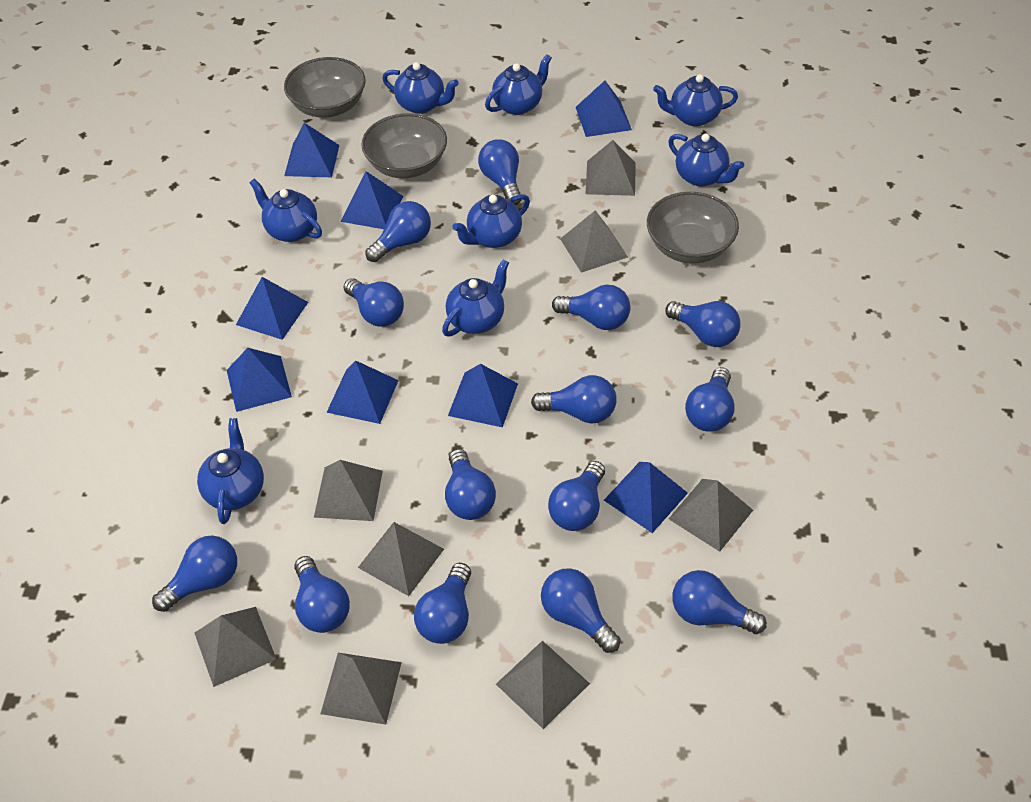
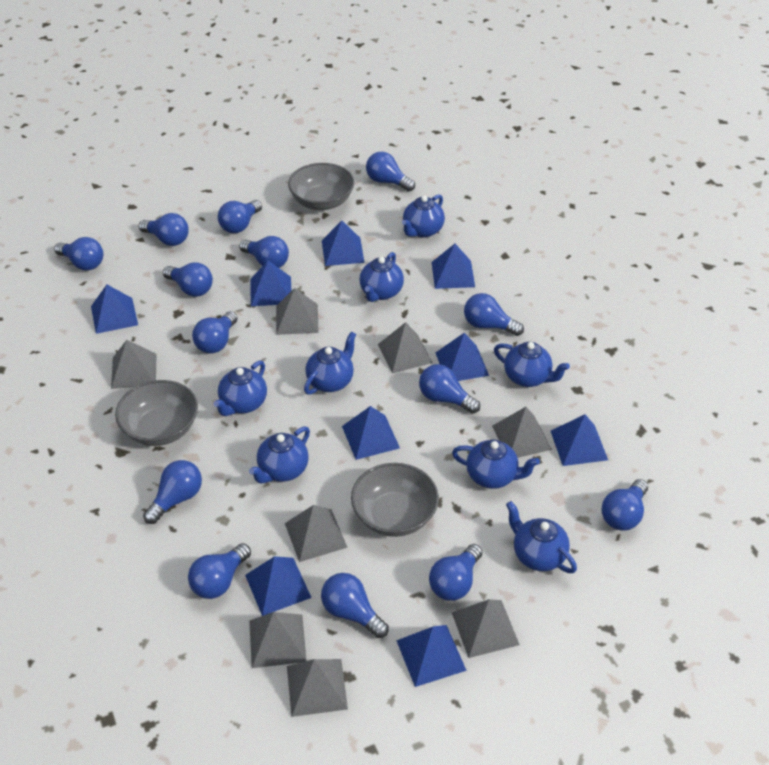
blue pyramid: 8 -> 9

